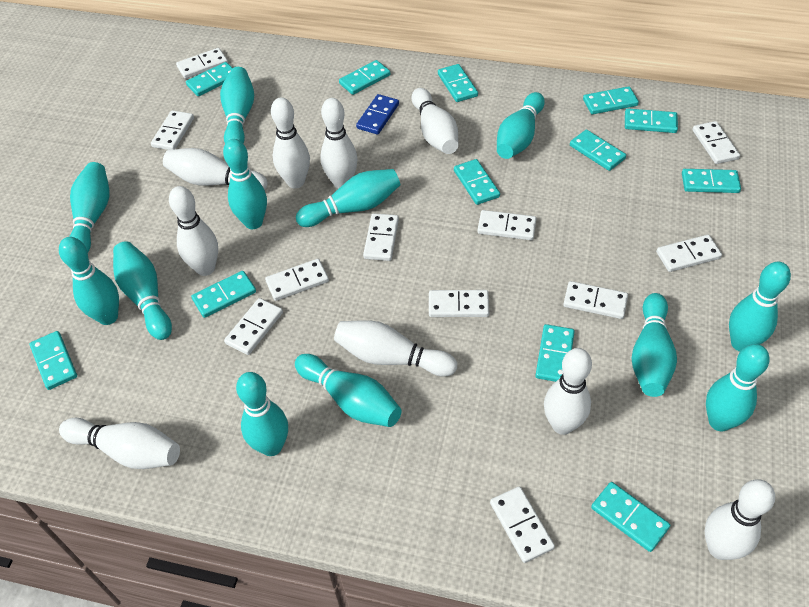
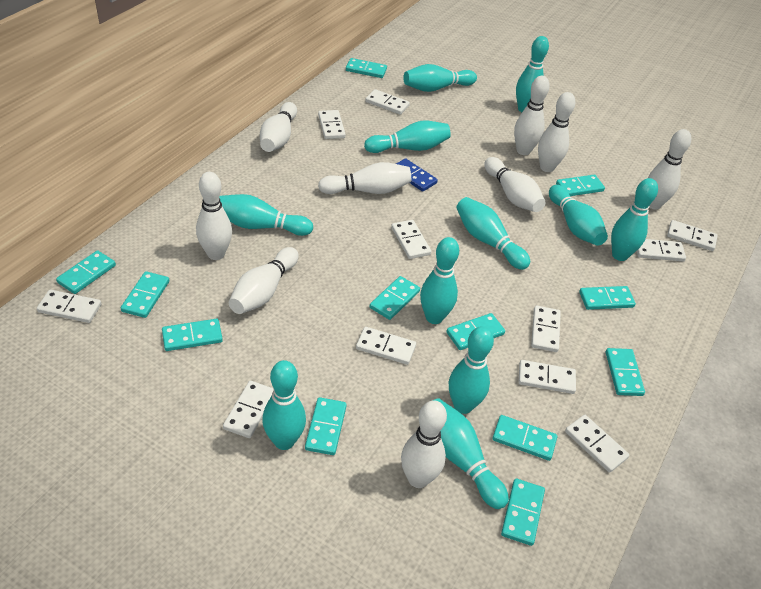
turquoise bowling pin: 12 -> 11

